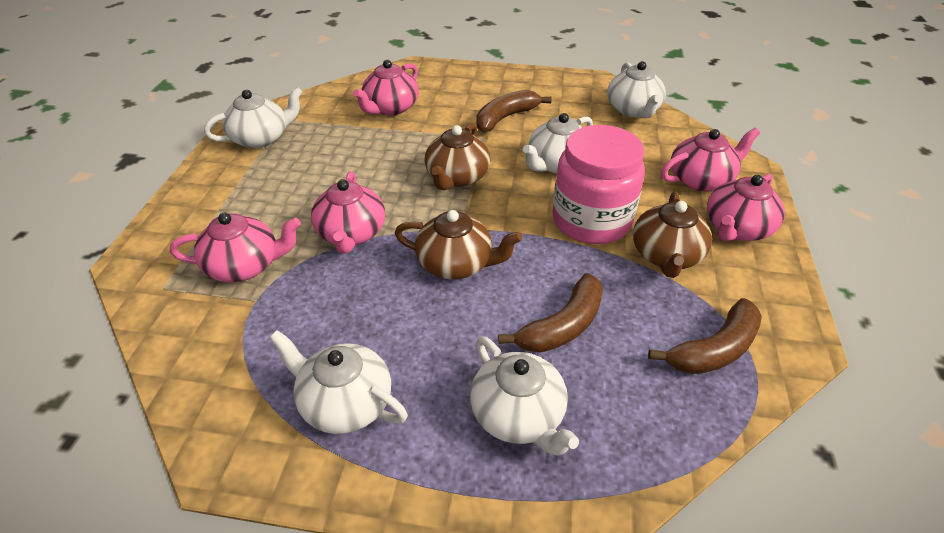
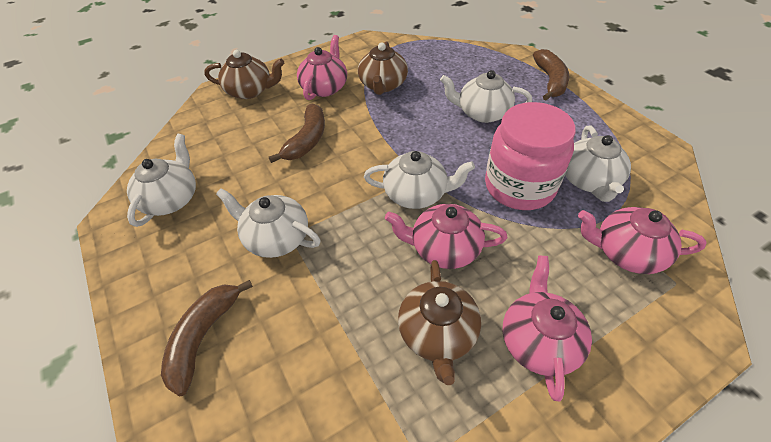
pink teapot: 5 -> 4

